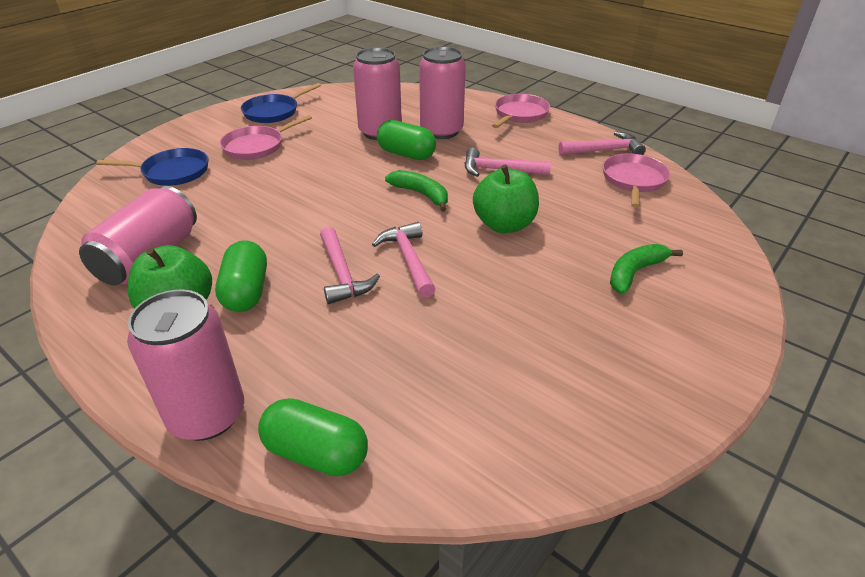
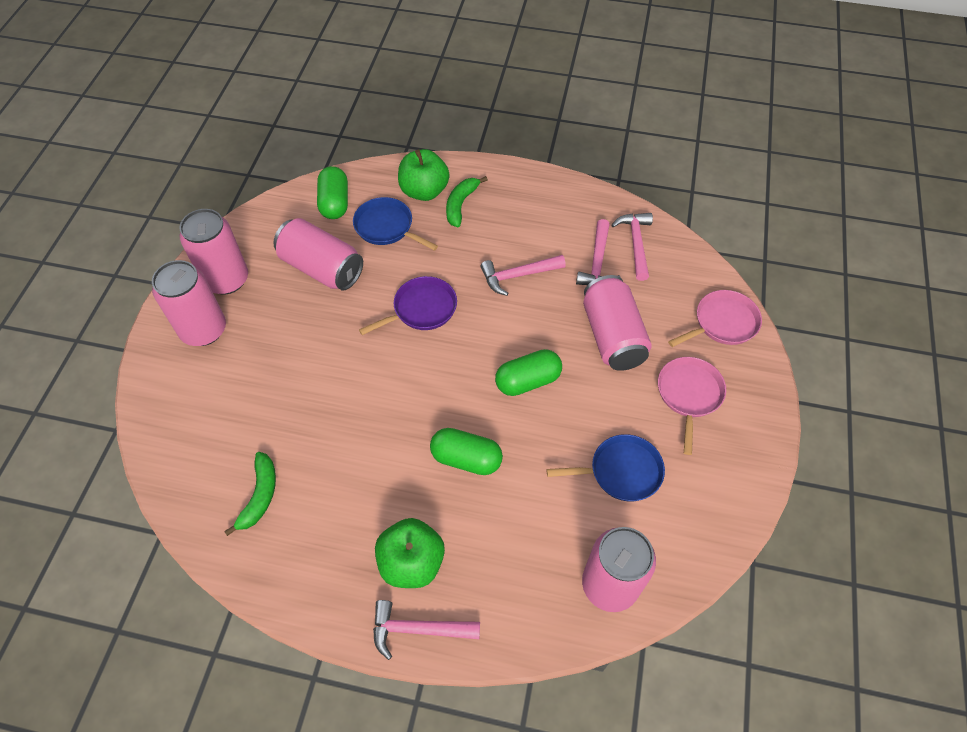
pink can: 4 -> 5
pink pan: 3 -> 2
purple pan: 0 -> 1

